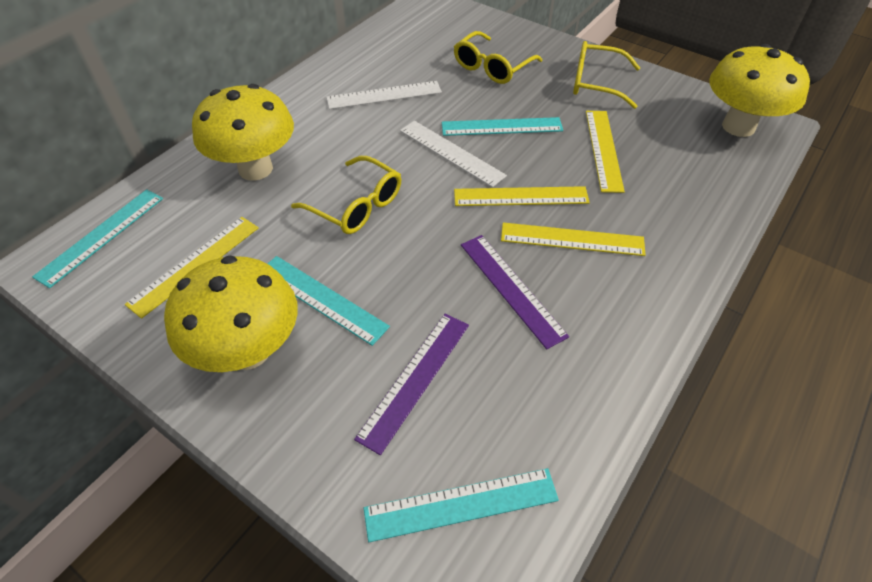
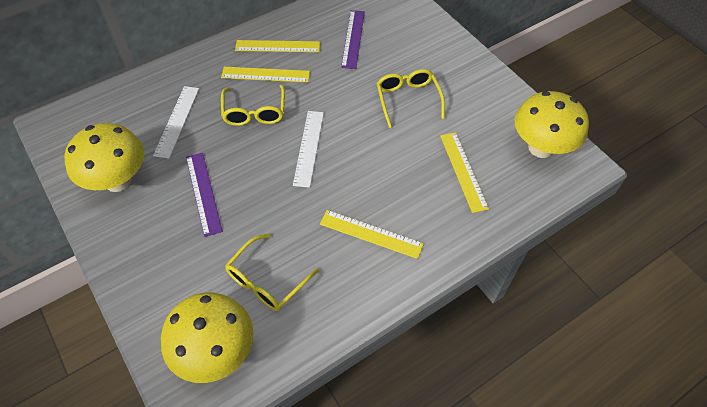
turquoise ruler: 4 -> 0

